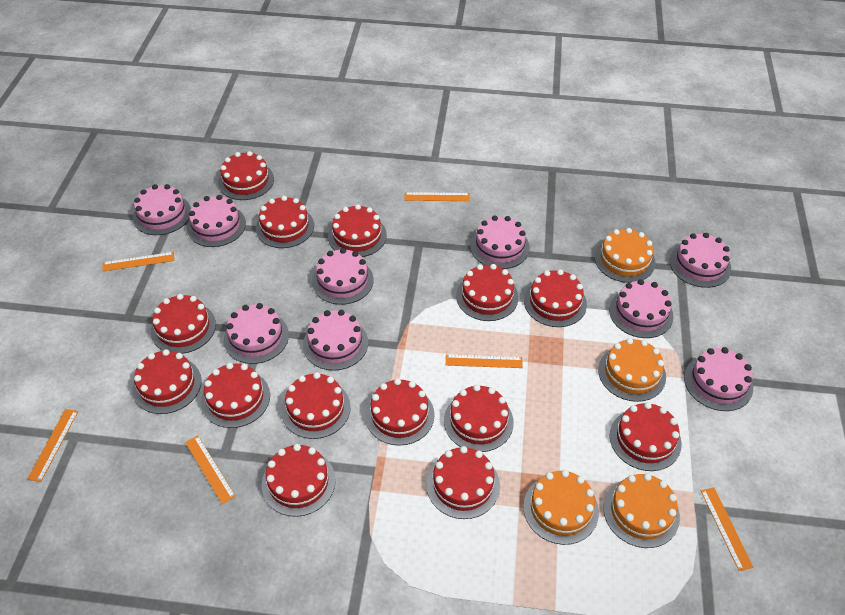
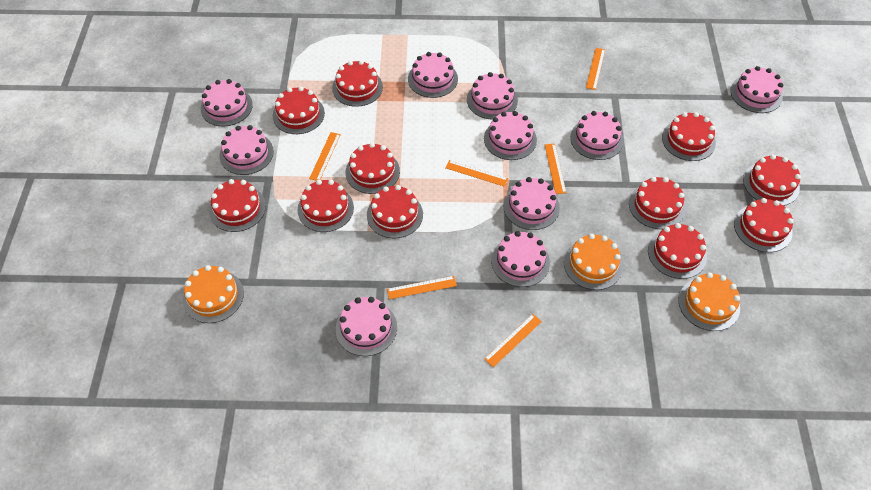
orange cake: 4 -> 3
pink cake: 9 -> 10
red cake: 14 -> 11

